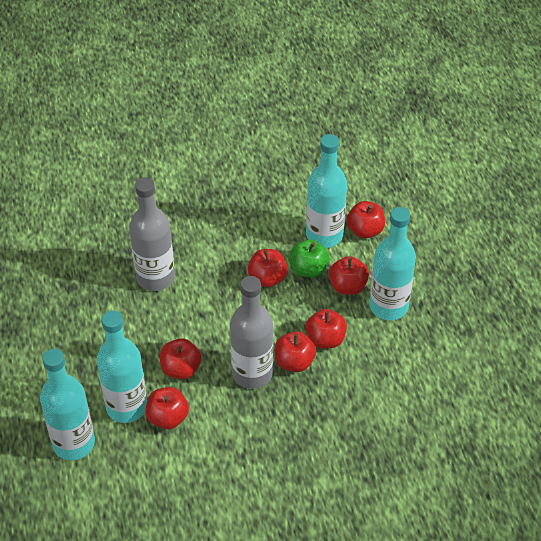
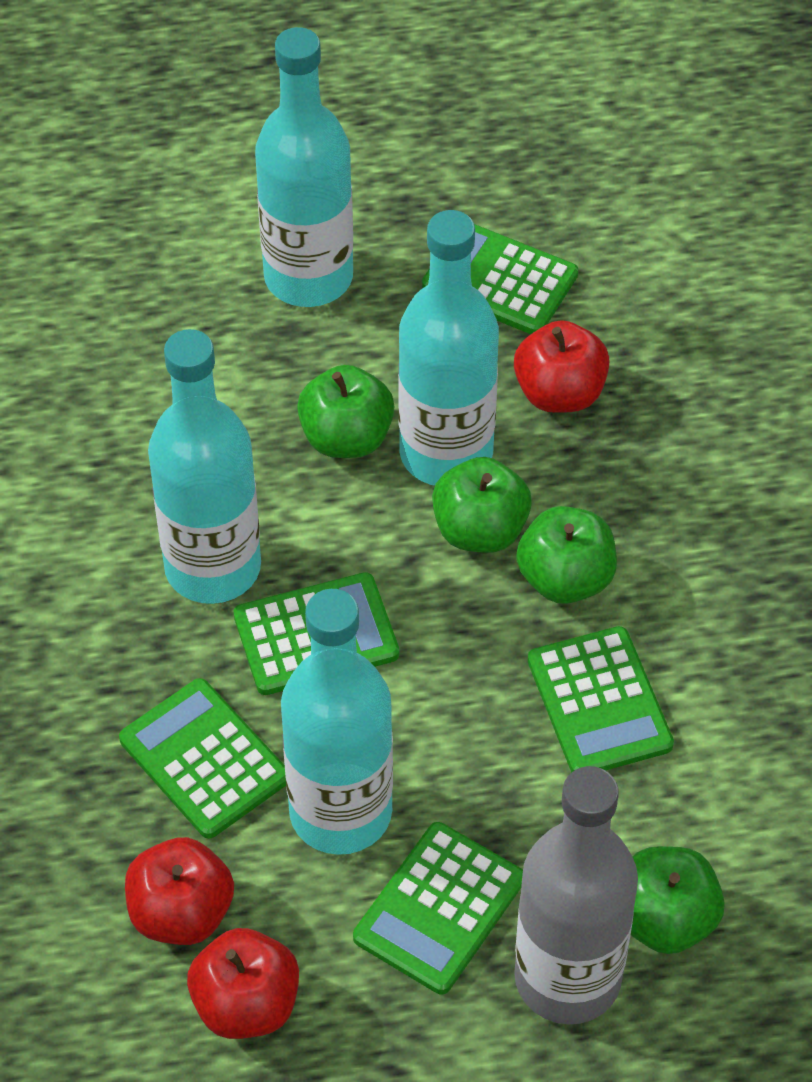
green apple: 1 -> 4
green calculator: 0 -> 5
grey bottle: 2 -> 1
red apple: 7 -> 3

